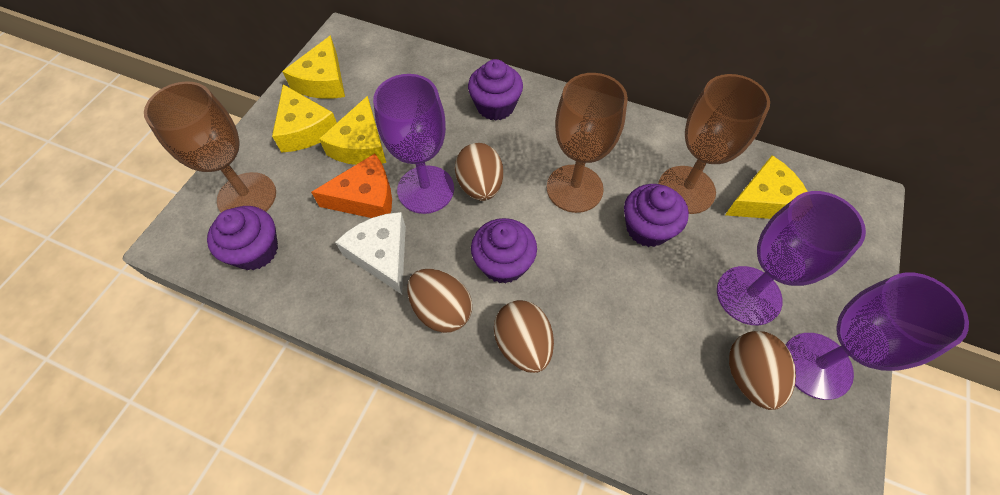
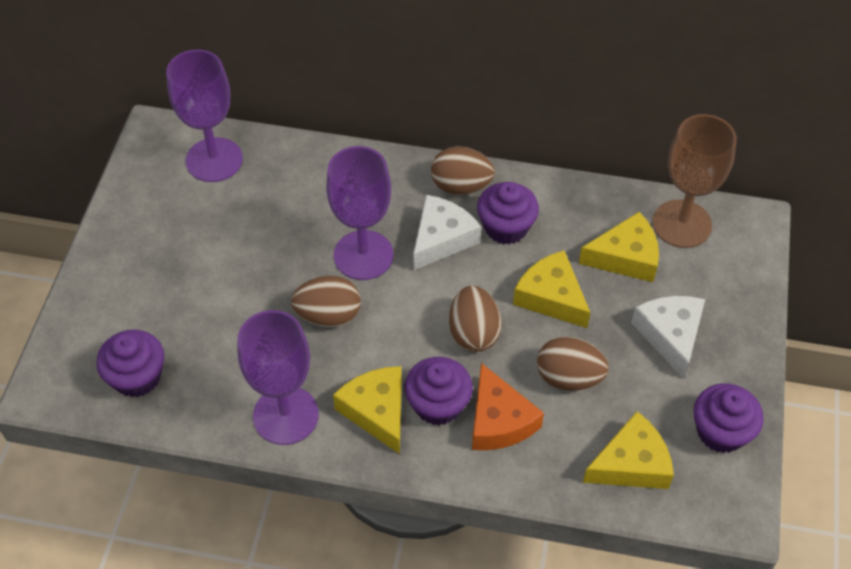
brown goblet: 3 -> 1
white cheese: 1 -> 2

